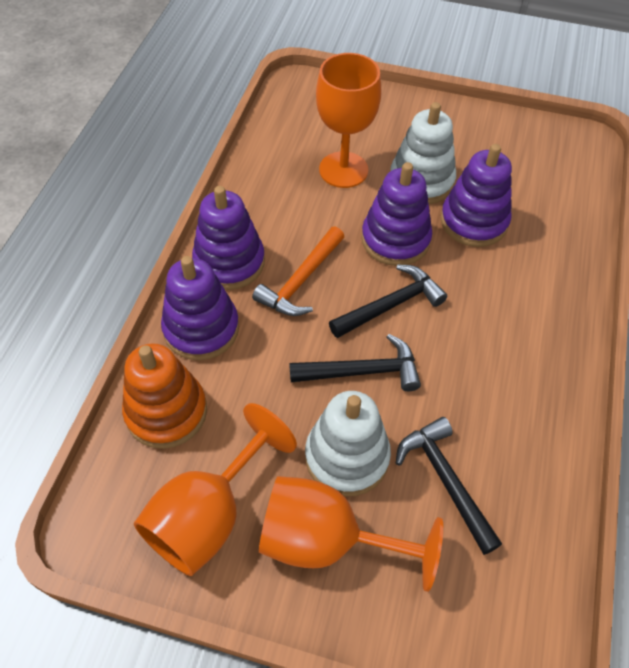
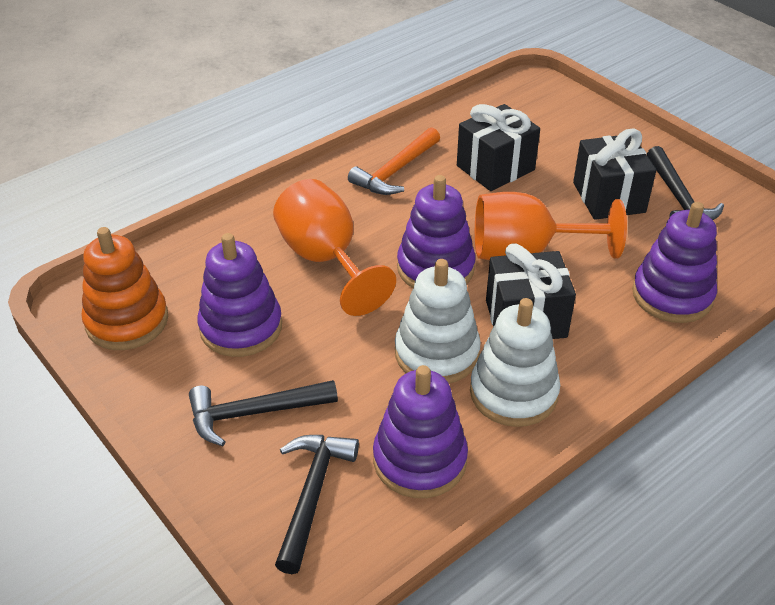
black gift: 0 -> 3
orange goblet: 3 -> 2

